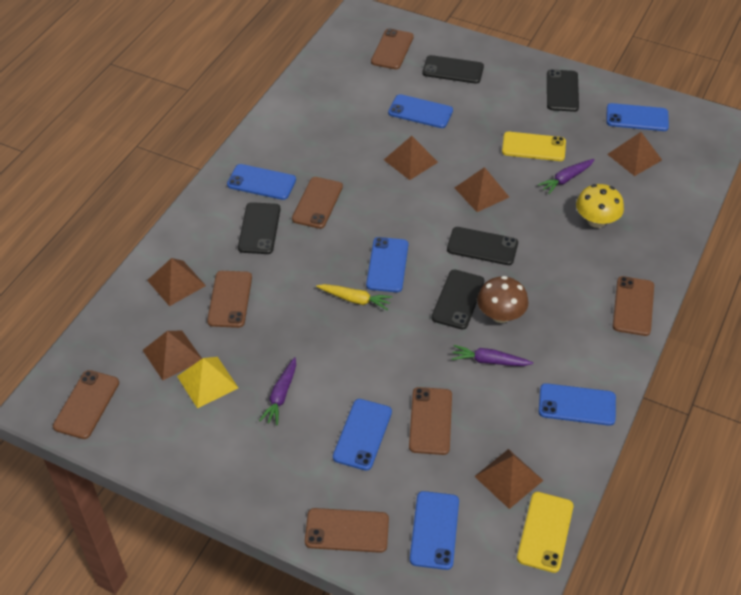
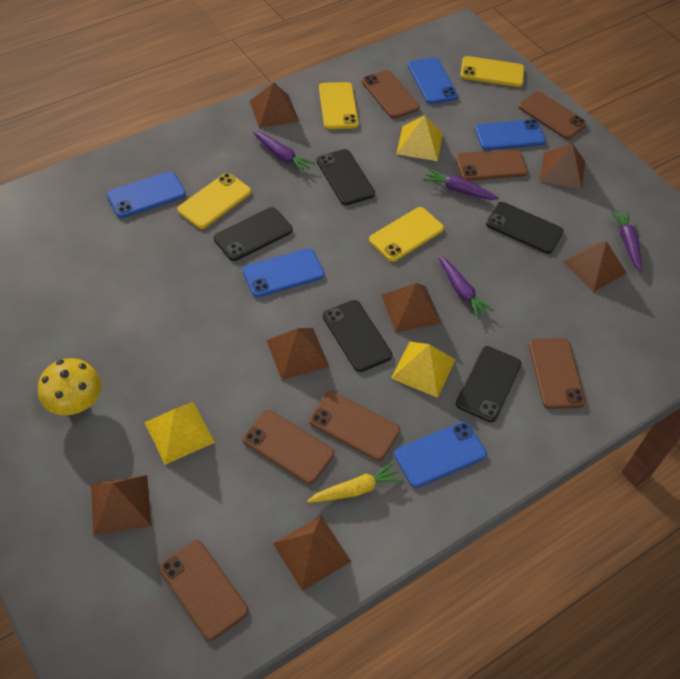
blue phone: 7 -> 5
brown mushroom: 1 -> 0
brown pyramid: 6 -> 7
purple carrot: 3 -> 4
yellow phone: 2 -> 4
yellow pyramid: 1 -> 3

